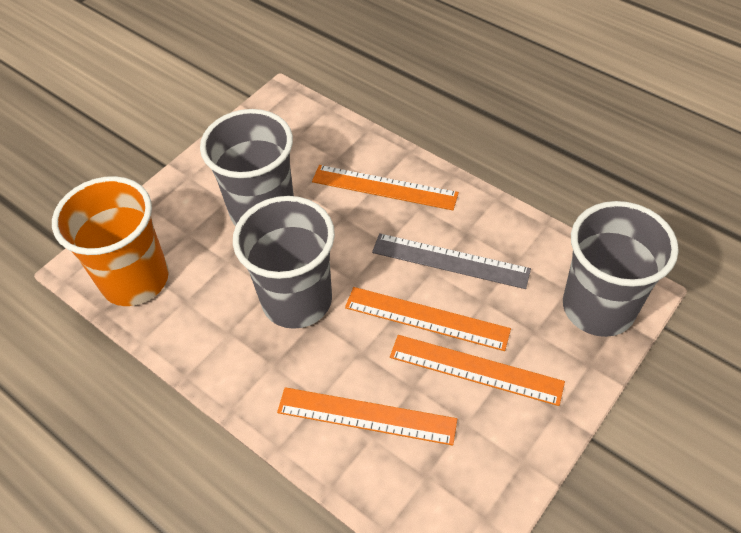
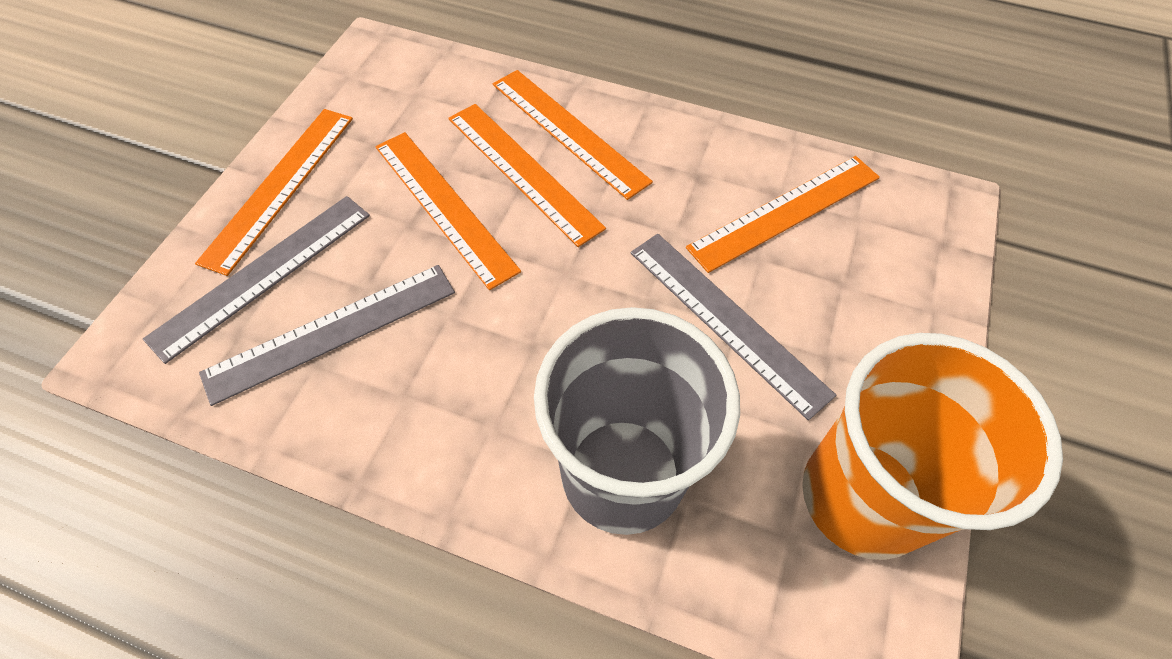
grey cup: 3 -> 1
grey ruler: 1 -> 3
orange ruler: 4 -> 5

